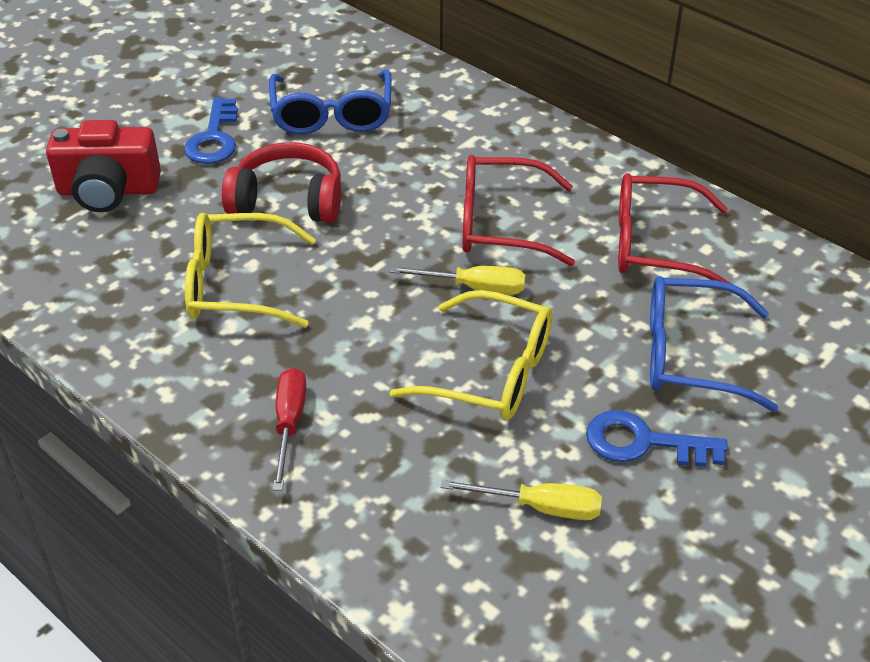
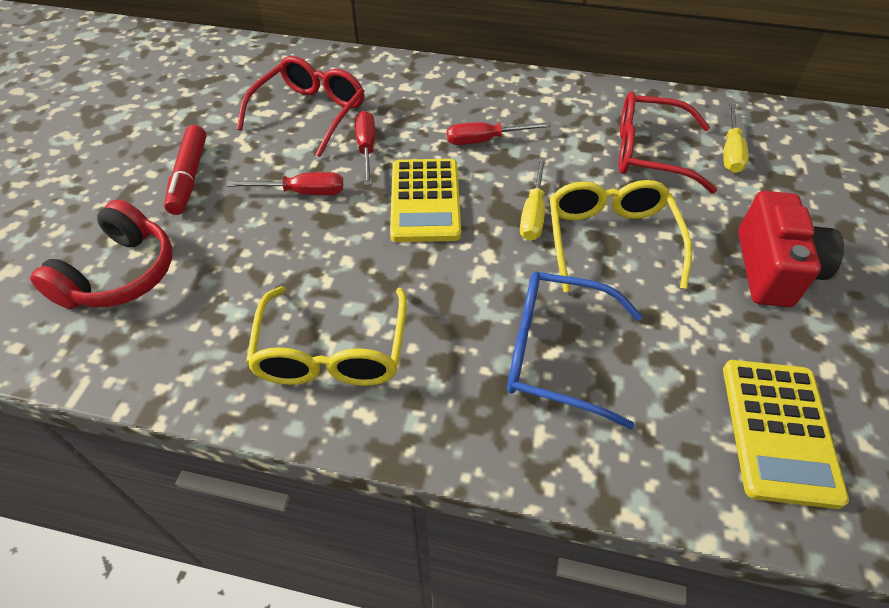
blue glasses: 2 -> 1
blue key: 2 -> 0
red marker: 0 -> 1
red screwdriver: 1 -> 3
yellow calculator: 0 -> 2

